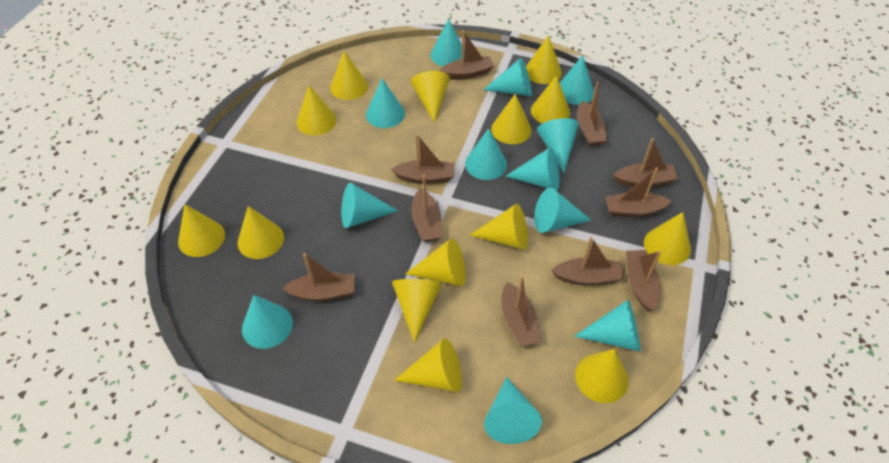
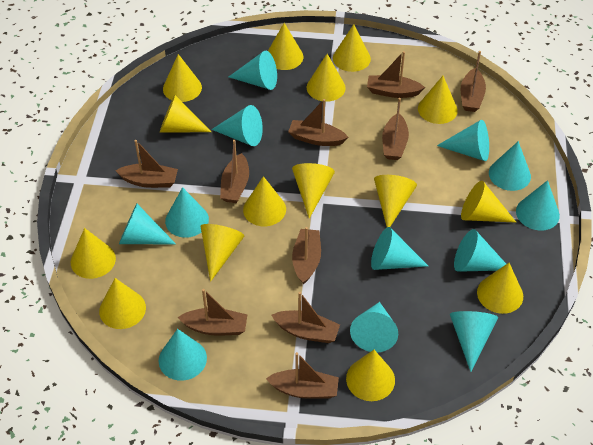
yellow cone: 14 -> 15

